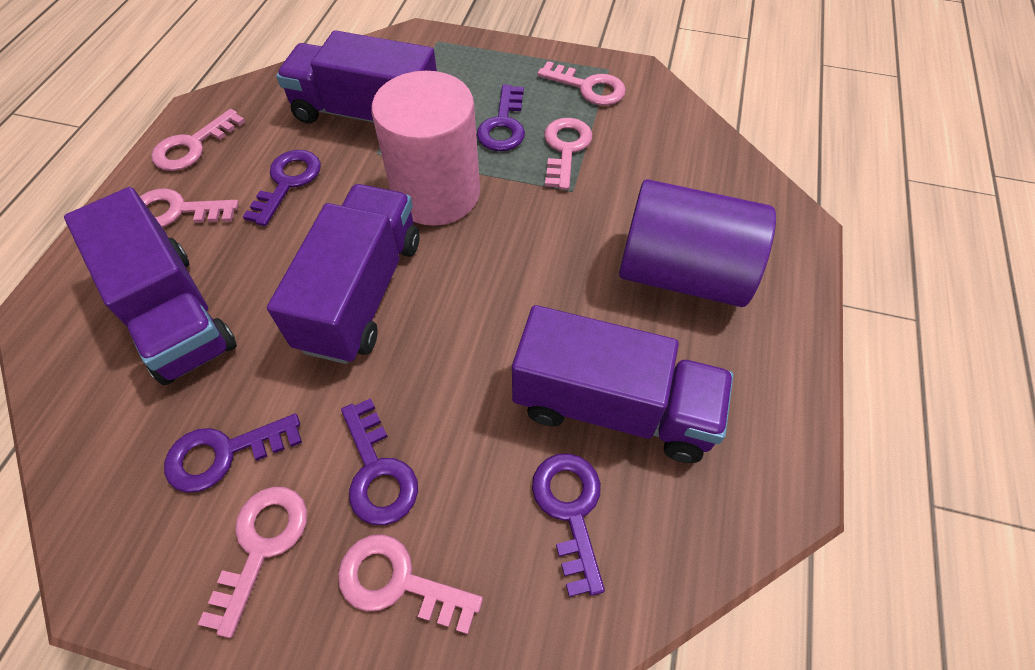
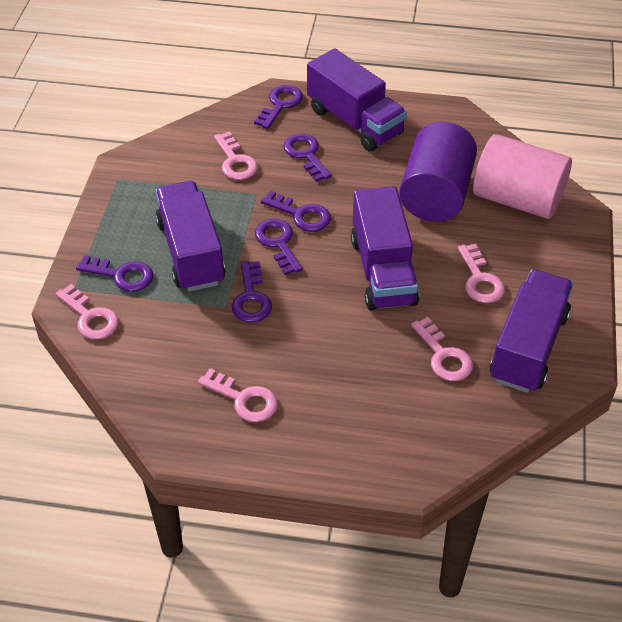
pink key: 6 -> 5
purple key: 5 -> 6

